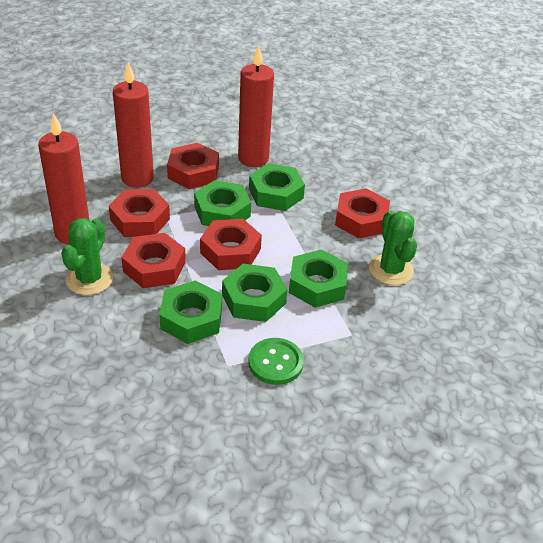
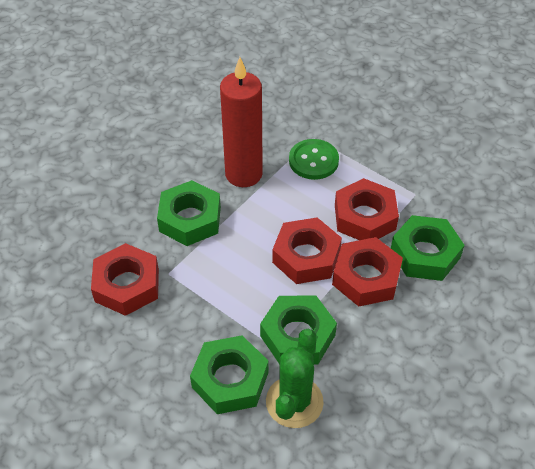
green cactus: 2 -> 1
green nut: 5 -> 4
red candle: 3 -> 1
red nut: 5 -> 4

